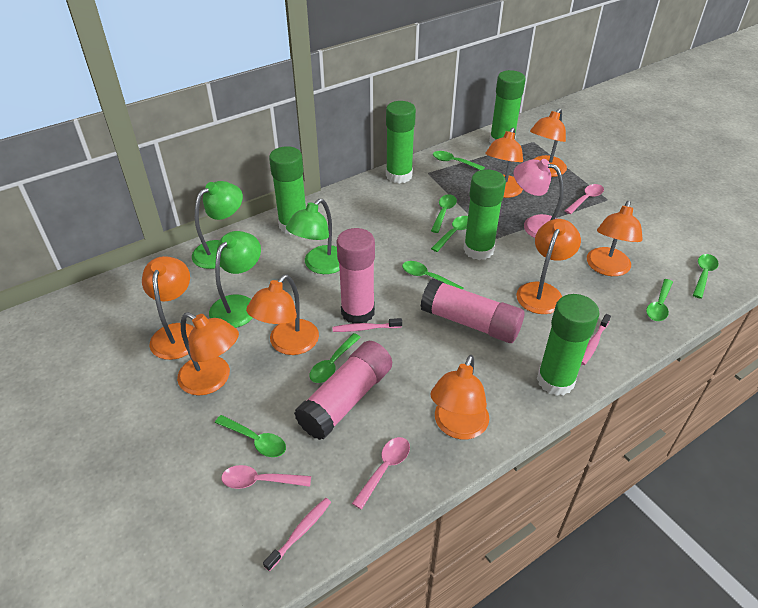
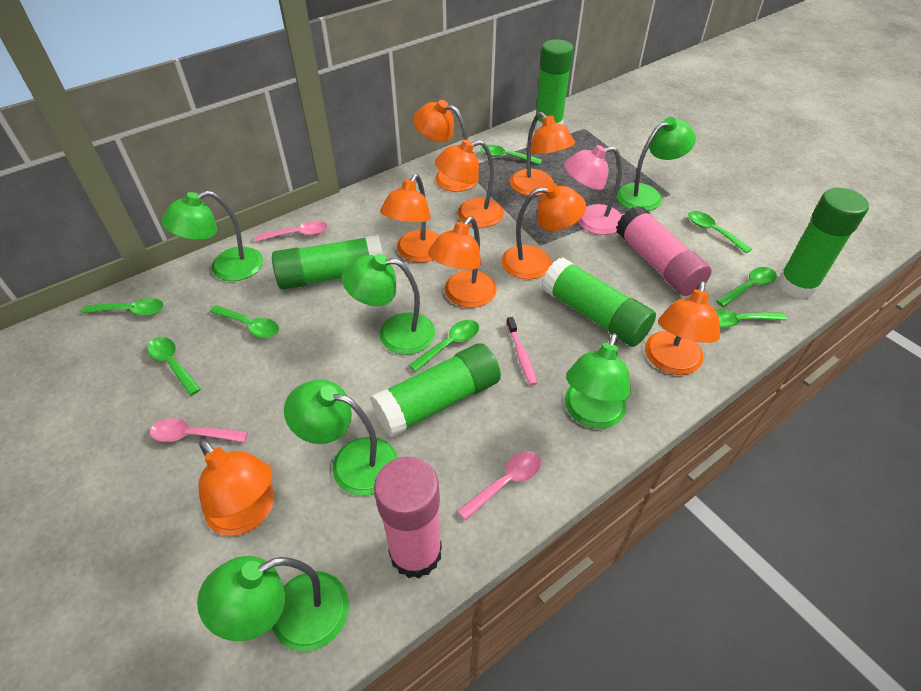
green lamp: 3 -> 6
pink glue stick: 3 -> 2
pink toothbrush: 3 -> 1

